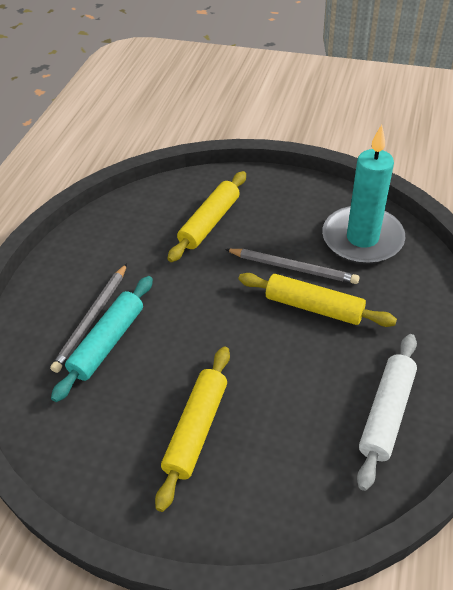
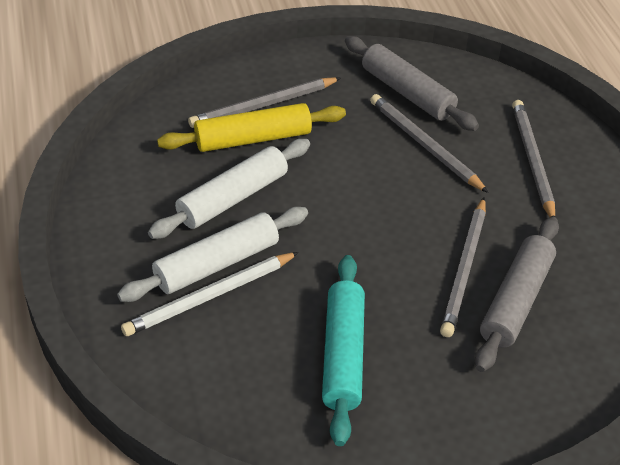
grey pencil: 2 -> 4
grey rolling pin: 0 -> 2
turquoise candle: 1 -> 0
white pencil: 0 -> 1
white rolling pin: 1 -> 2
yellow rolling pin: 3 -> 1

